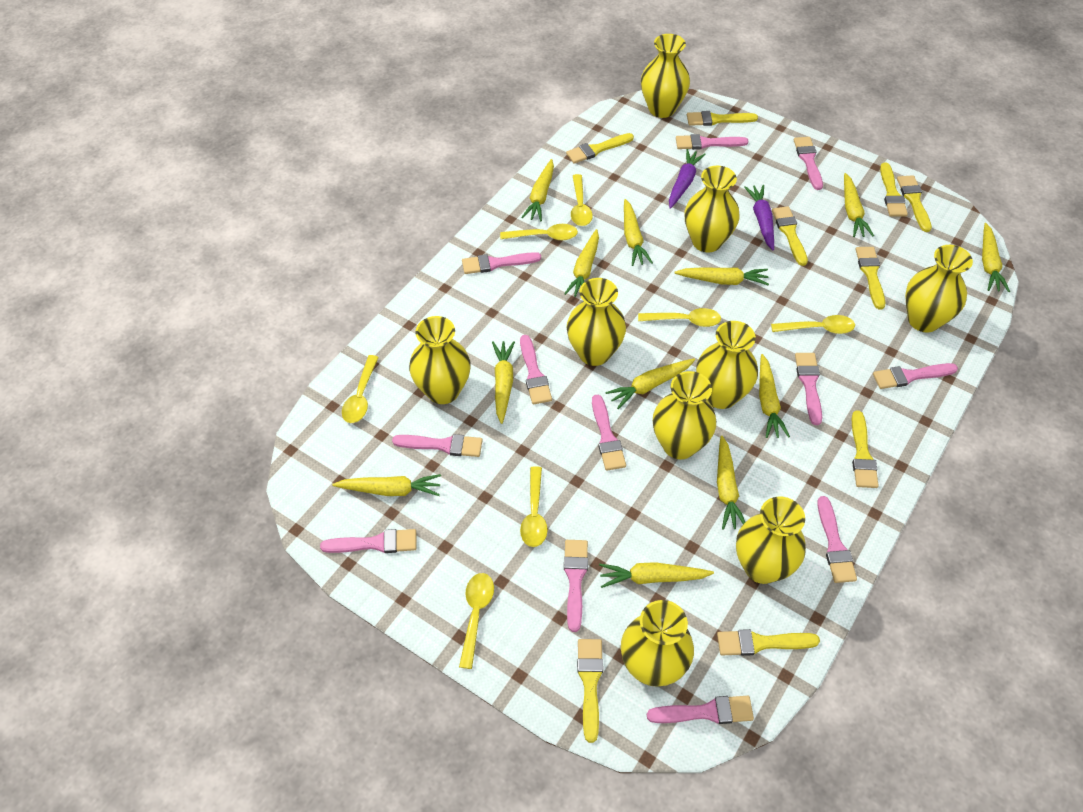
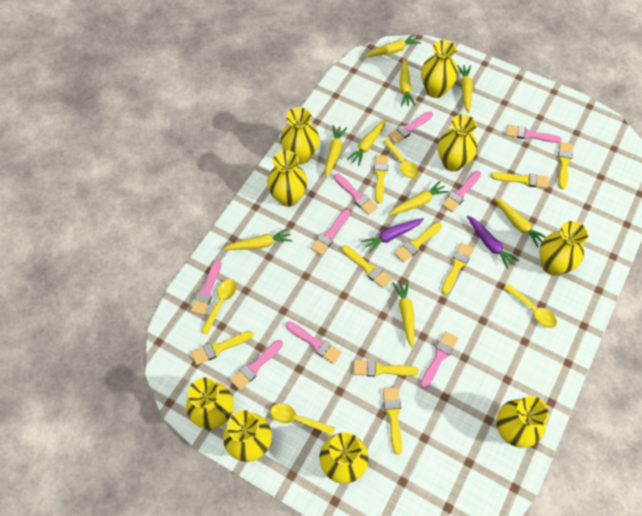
pink brush: 12 -> 9
yellow carrot: 12 -> 9
yellow spoon: 7 -> 4

